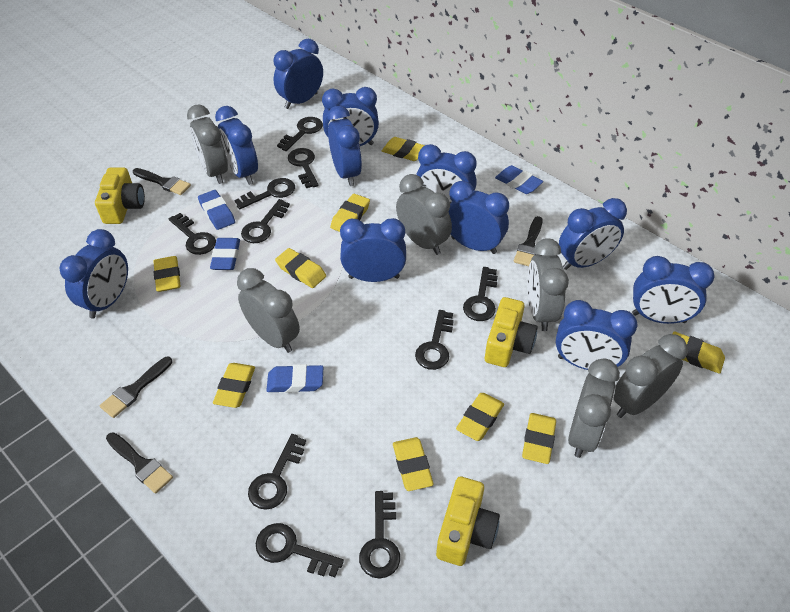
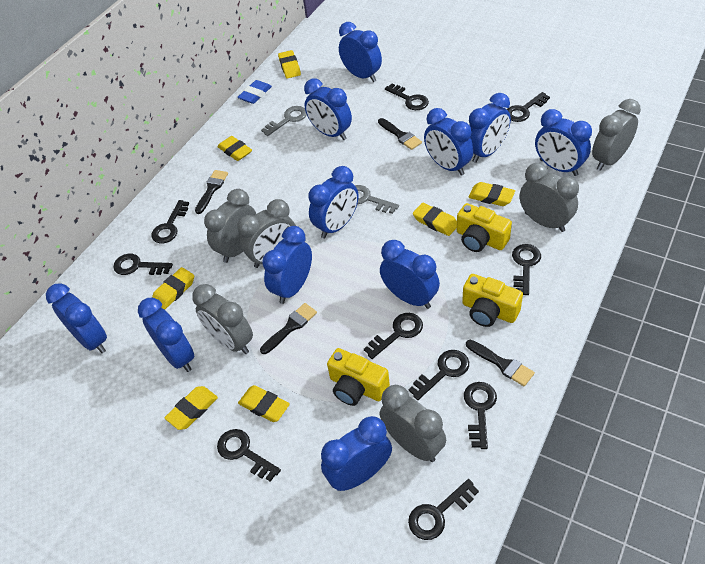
blue eraser: 4 -> 1
grey key: 0 -> 2
yellow eraser: 9 -> 7

